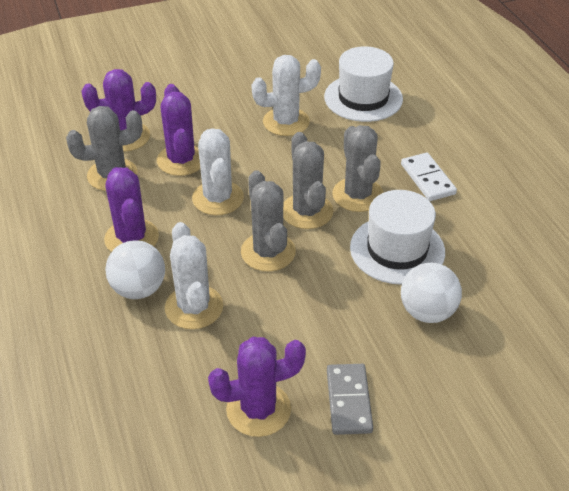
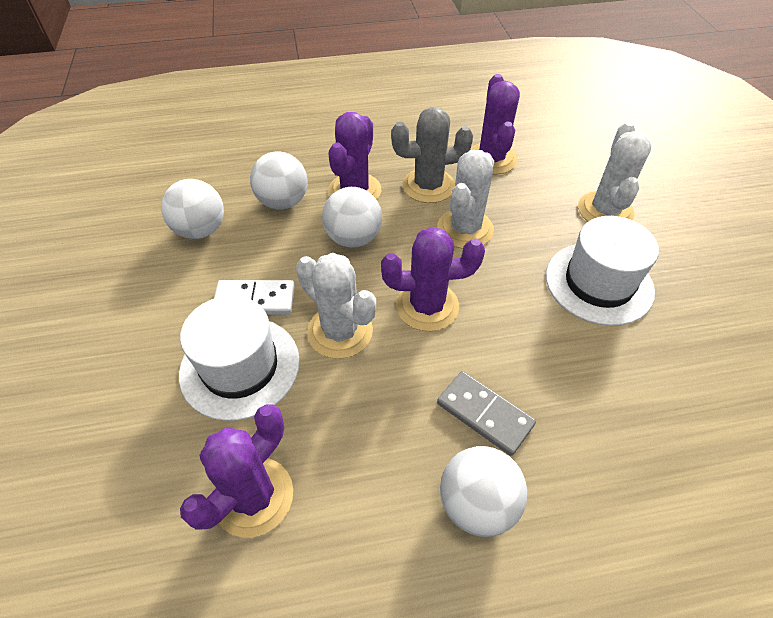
grey cactus: 4 -> 1
white ball: 2 -> 4

